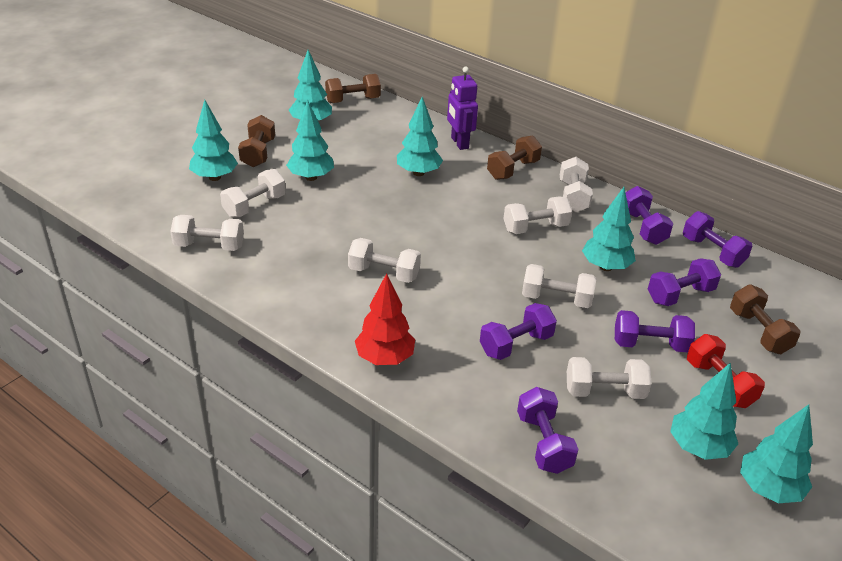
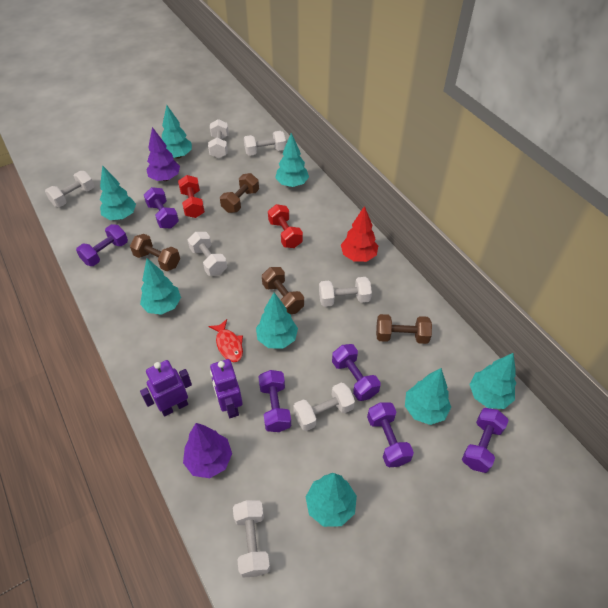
purple robot: 1 -> 2
purple tree: 0 -> 2
red dumbbell: 1 -> 2
red fish: 0 -> 1
turquoise tree: 7 -> 8

